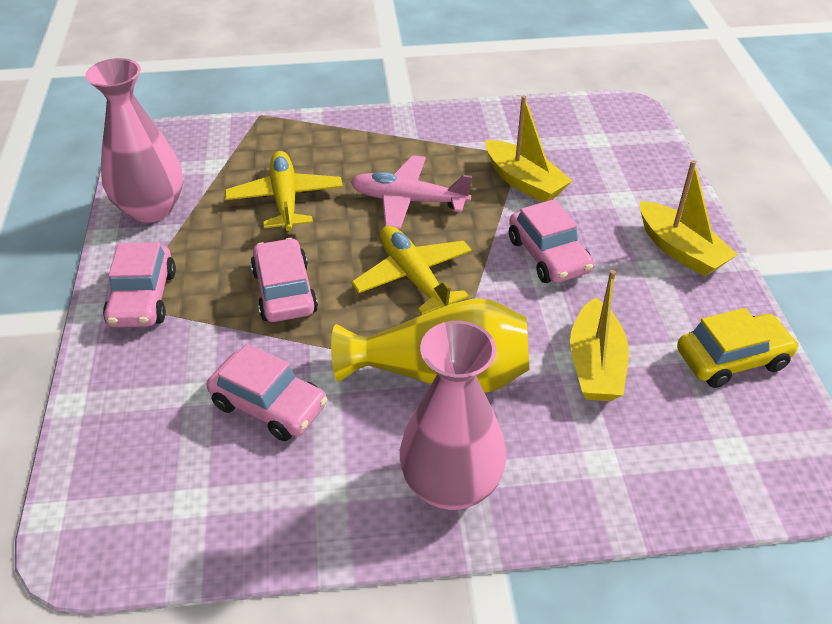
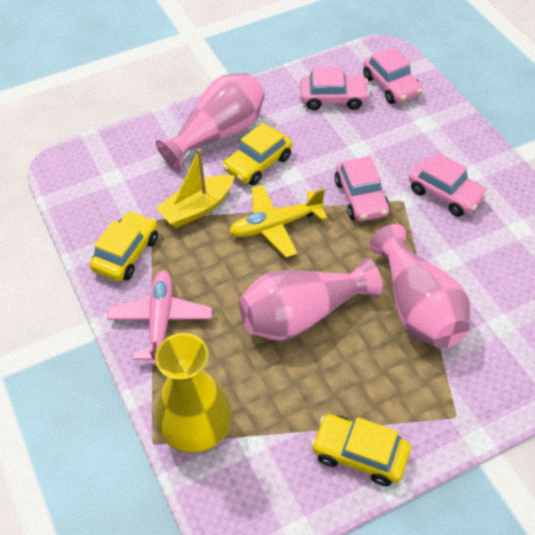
pink vase: 2 -> 3
yellow boat: 3 -> 1
yellow car: 1 -> 3
yellow plane: 2 -> 1

